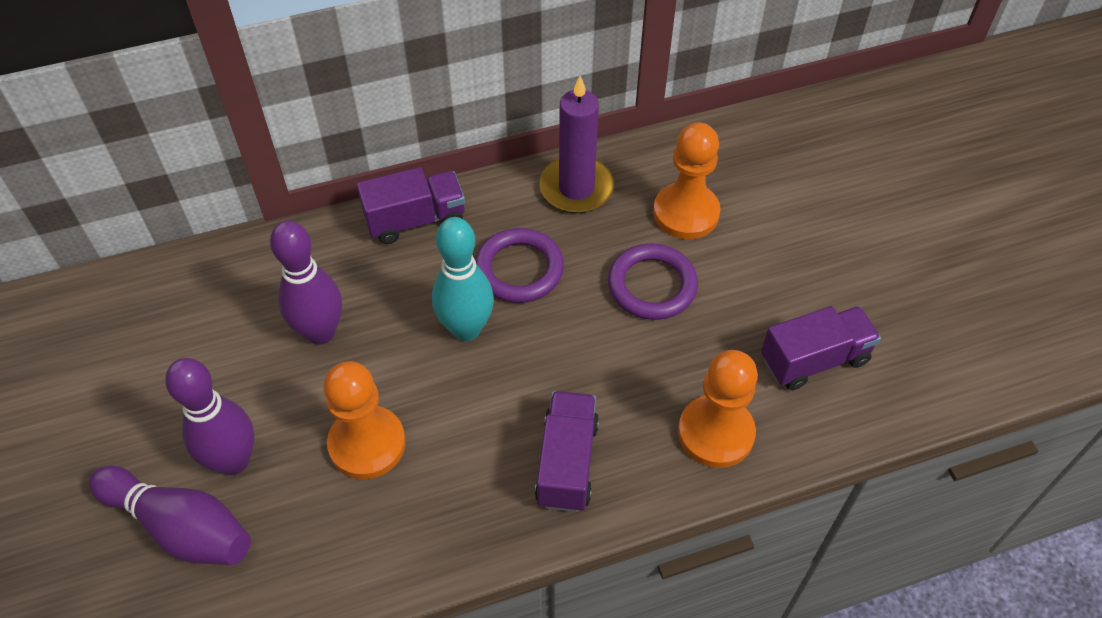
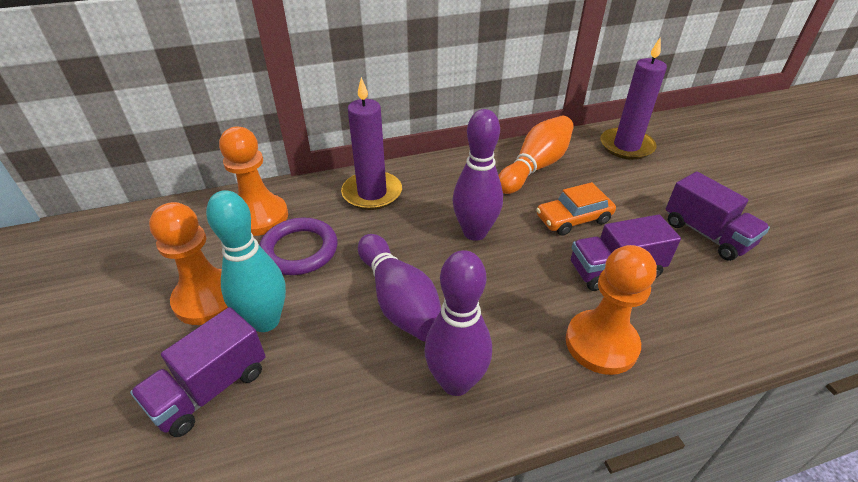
orange bowling pin: 0 -> 1
orange car: 0 -> 1
purple candle: 1 -> 2
purple ring: 2 -> 1

